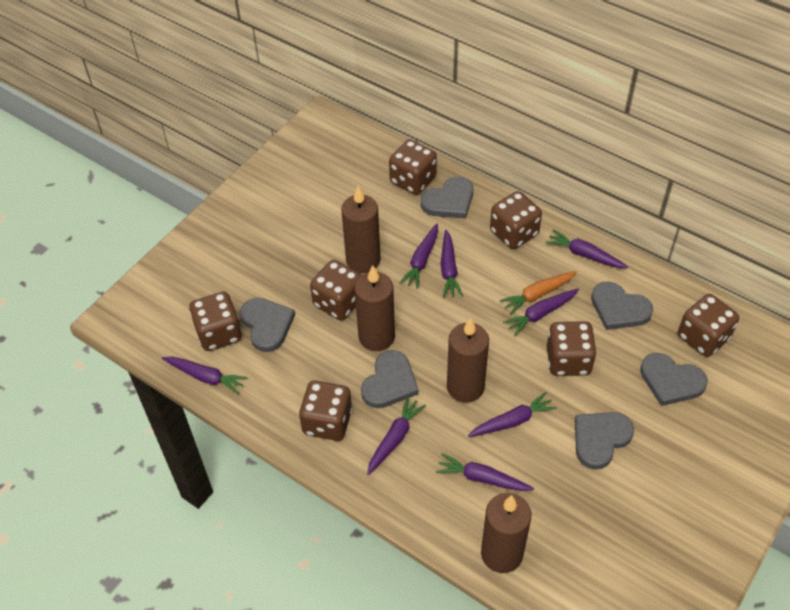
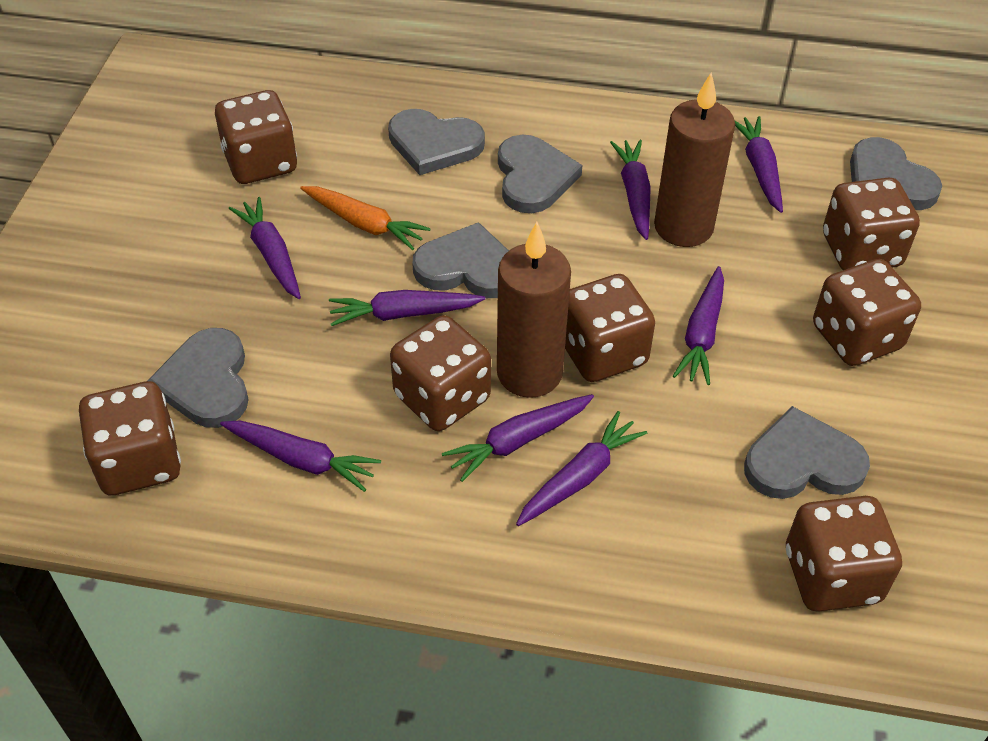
brown candle: 4 -> 2

